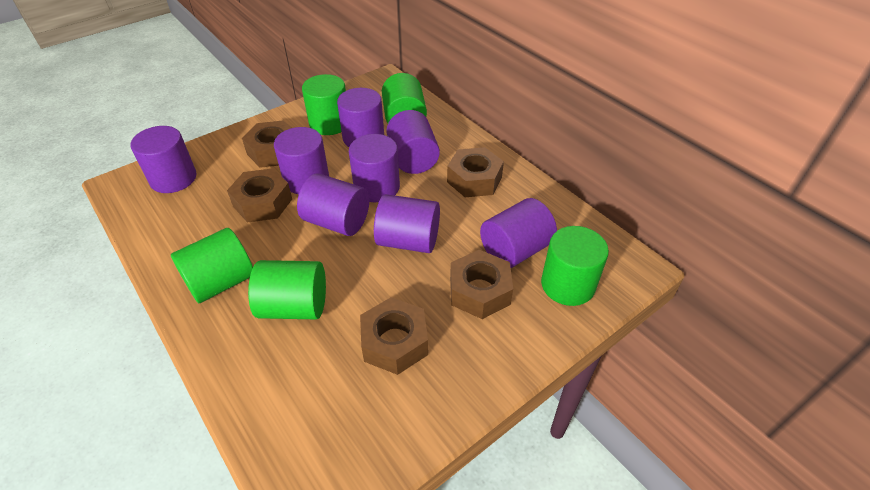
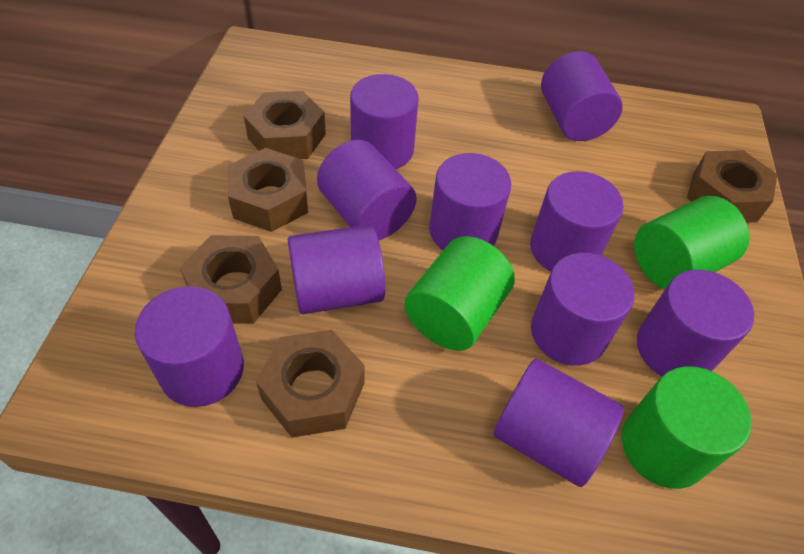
green cylinder: 5 -> 3
purple cylinder: 8 -> 10

